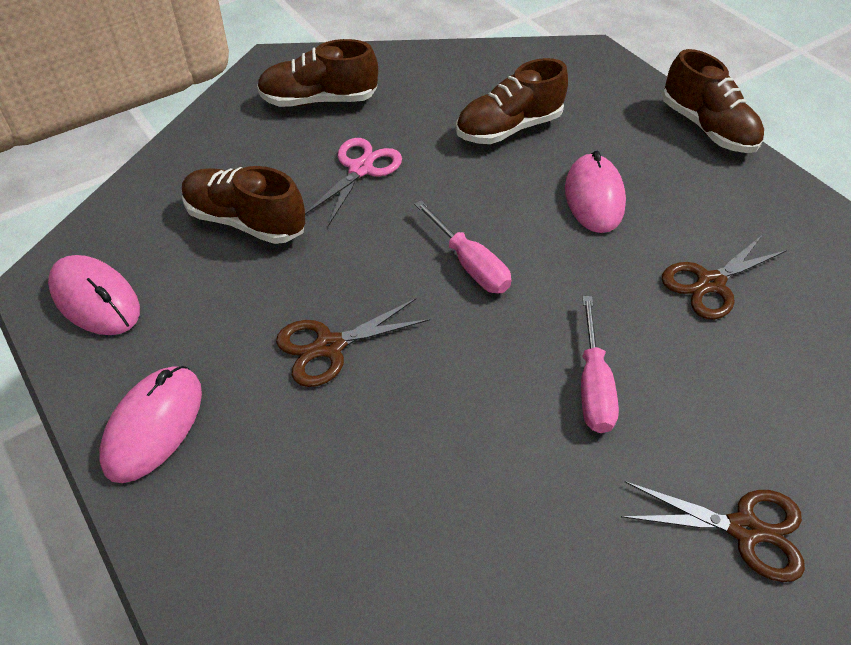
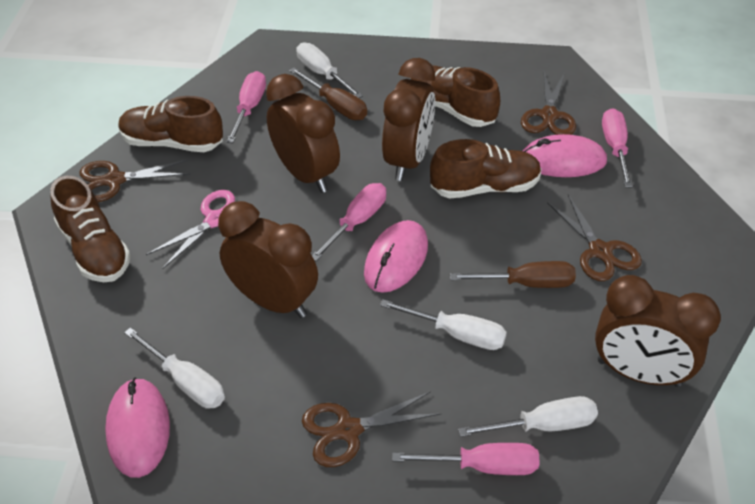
brown clock: 0 -> 4
brown scissors: 3 -> 4
brown screwdriver: 0 -> 2
pink screwdriver: 2 -> 4
white screwdriver: 0 -> 4

